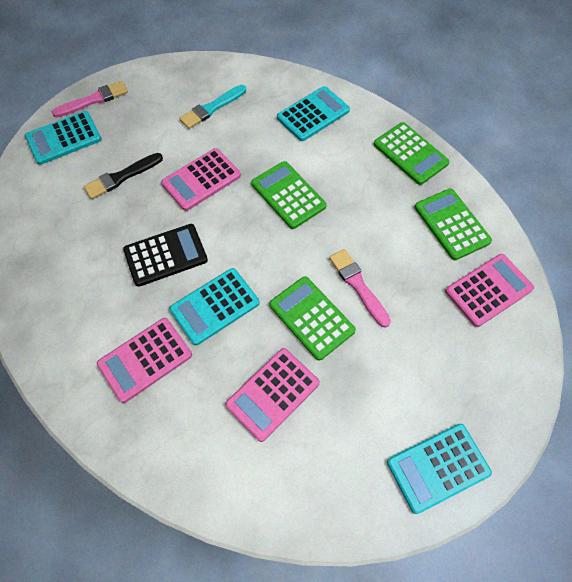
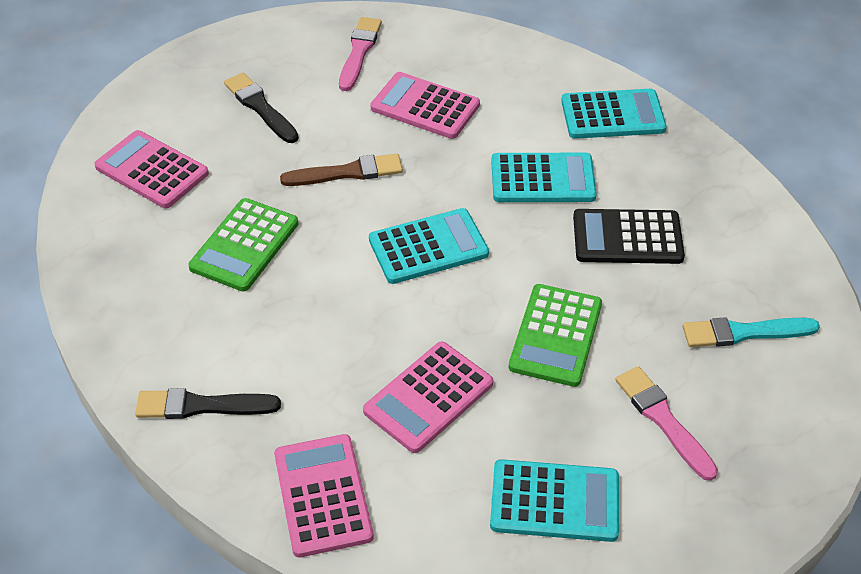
black brush: 1 -> 2
brown brush: 0 -> 1
green calculator: 4 -> 2

